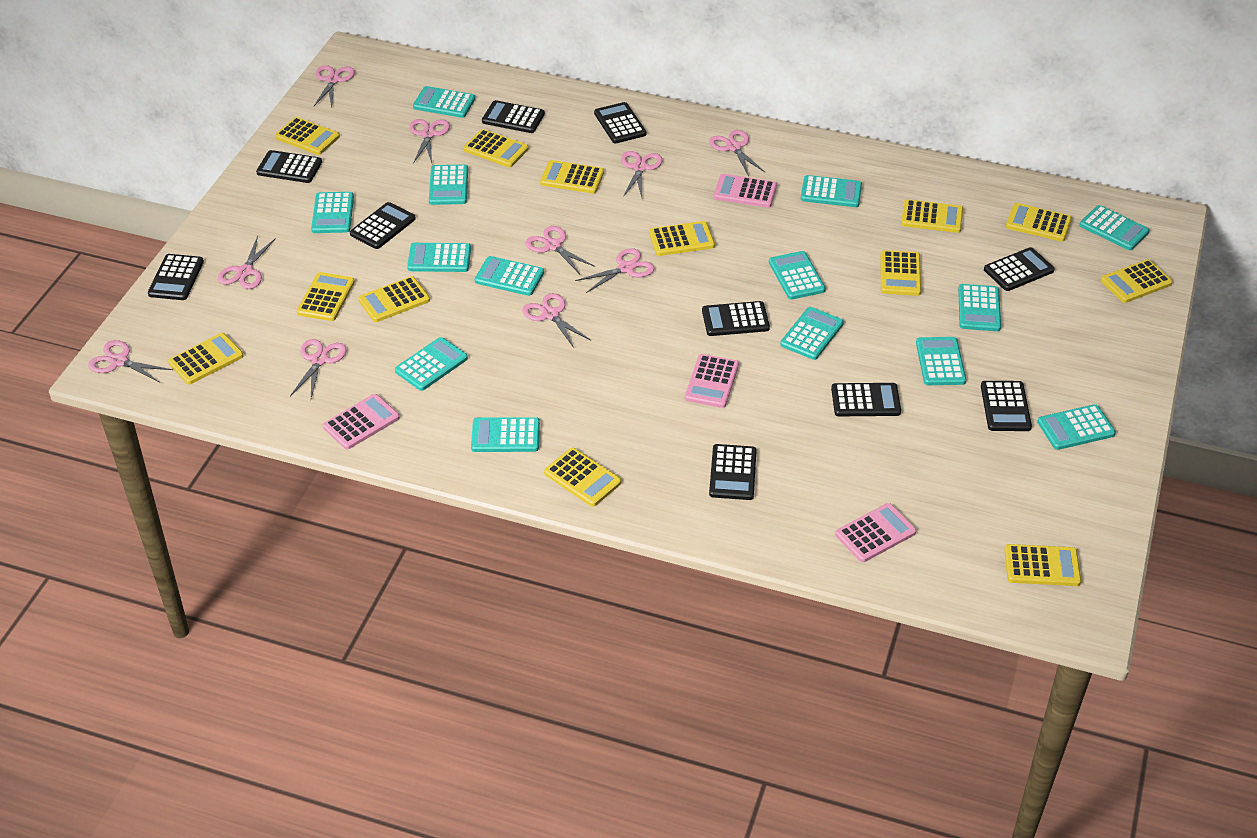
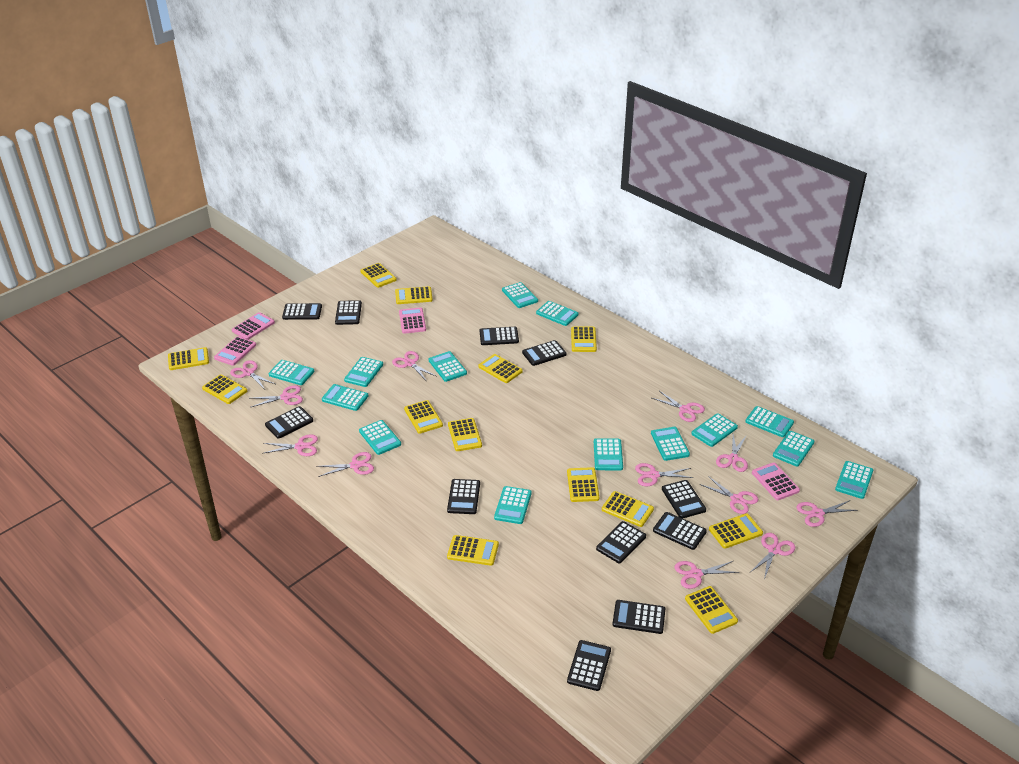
black calculator: 10 -> 11
pink scissors: 10 -> 12

